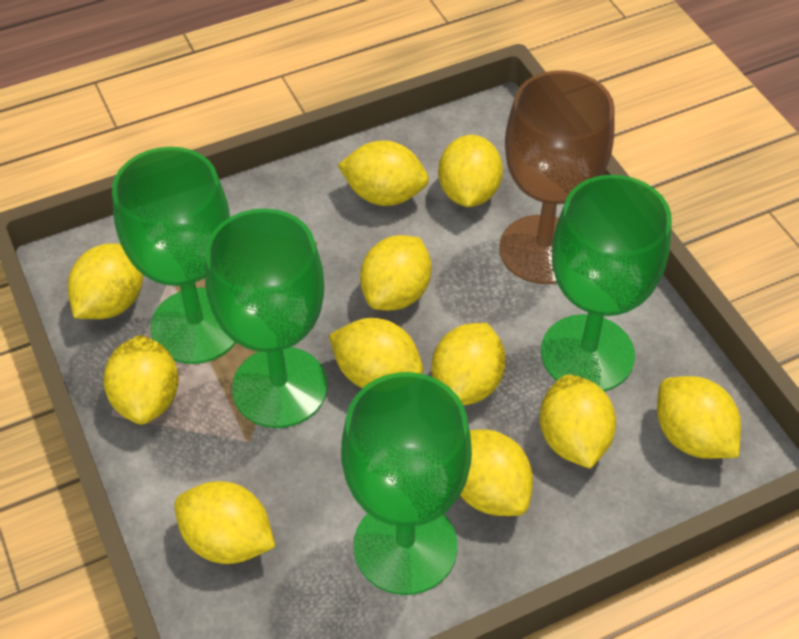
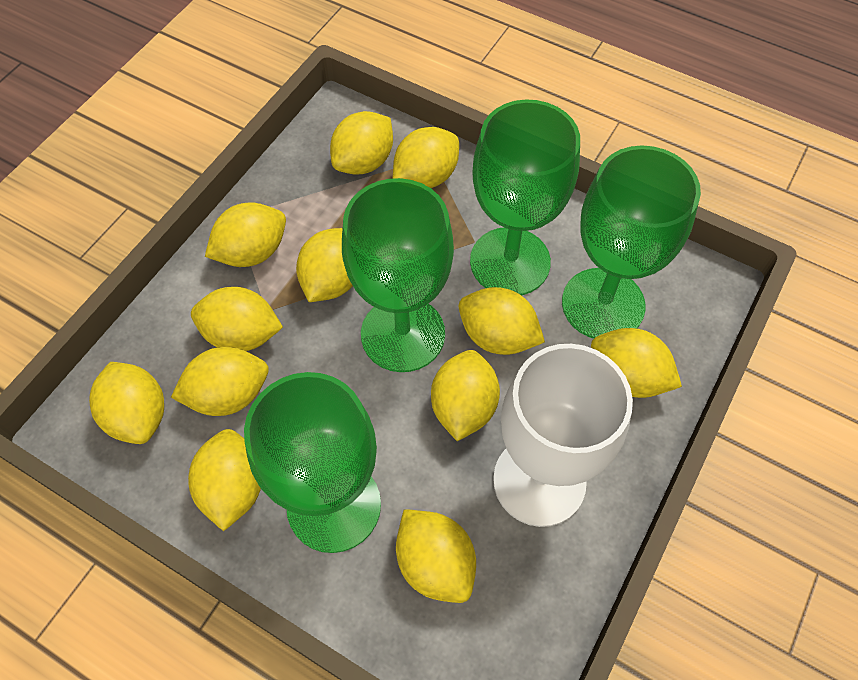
brown goblet: 1 -> 0
white goblet: 0 -> 1
yellow lemon: 11 -> 12

